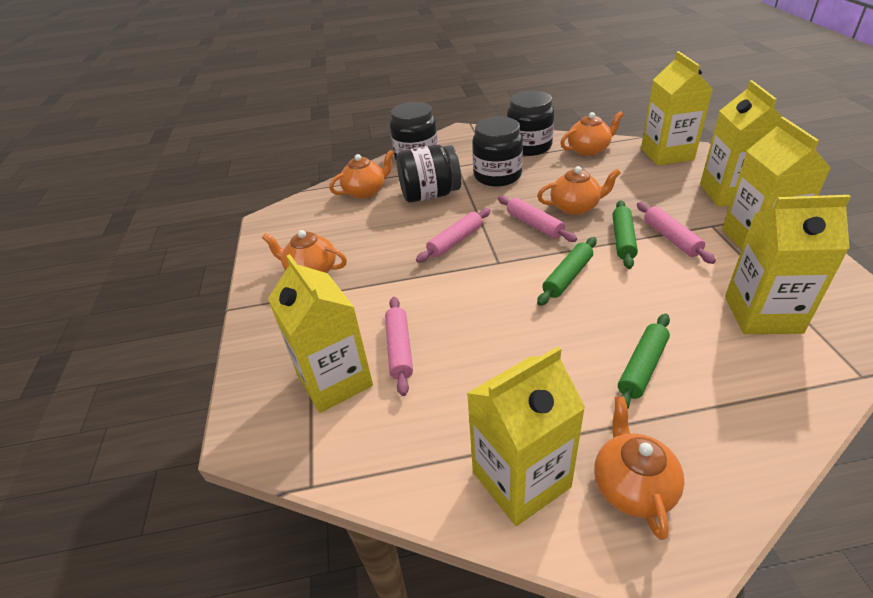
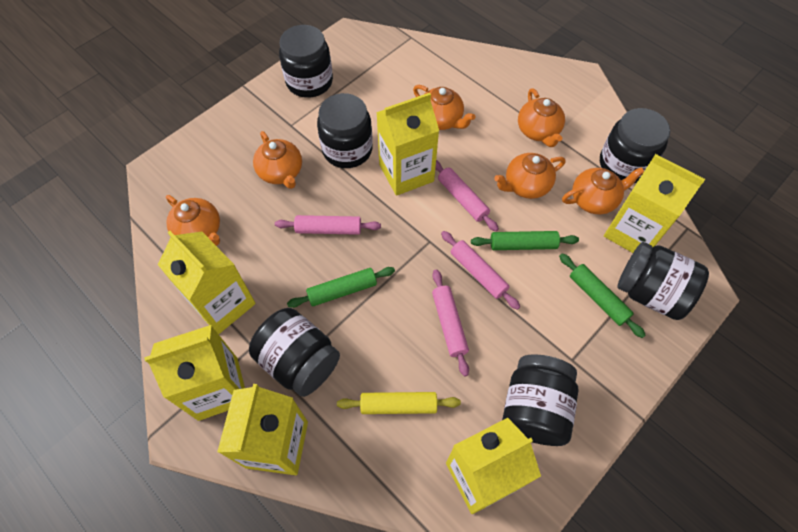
black jar: 4 -> 6
orange teapot: 5 -> 6
yellow rolling pin: 0 -> 1

